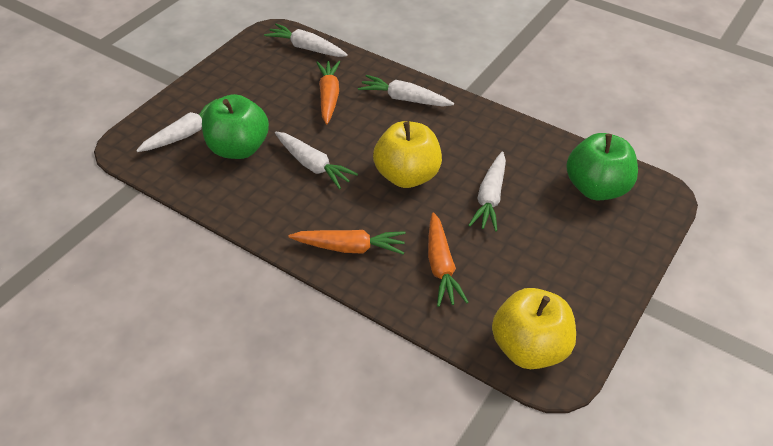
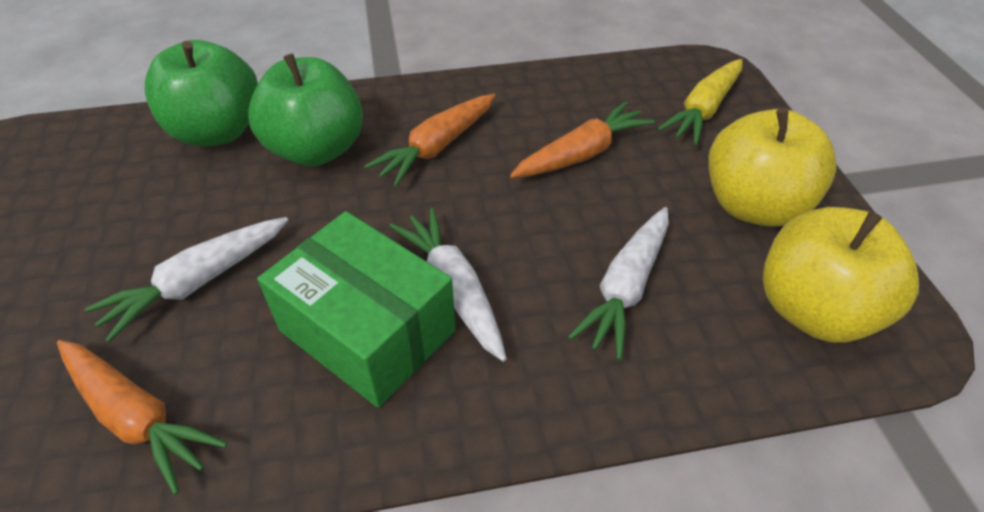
green box: 0 -> 1
white carrot: 5 -> 3
yellow carrot: 0 -> 1

